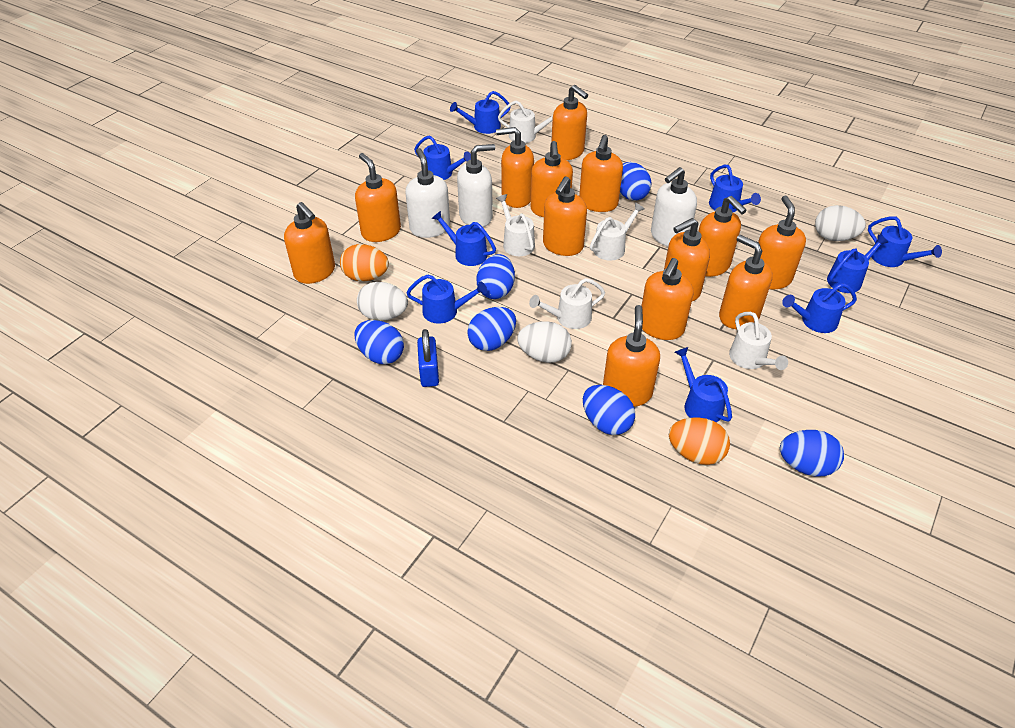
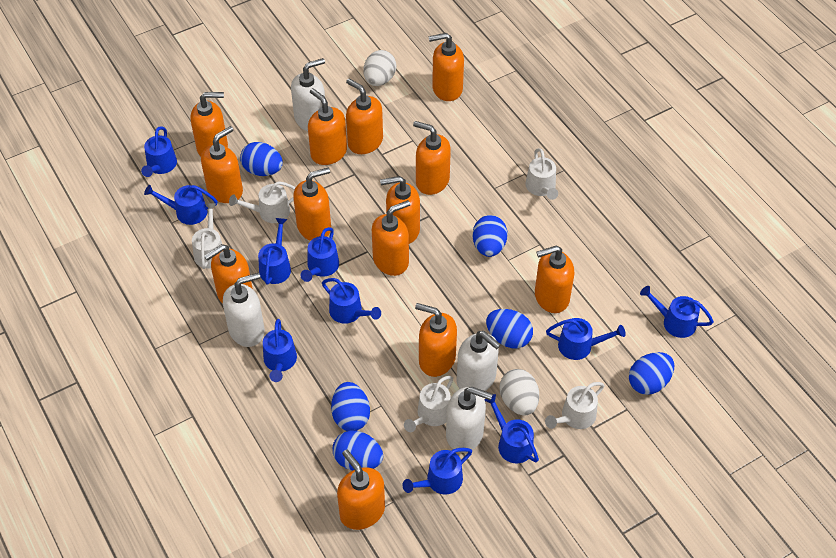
blue padlock: 1 -> 0
blue watering can: 9 -> 10
orange egg: 2 -> 0
white egg: 3 -> 2
white soap dispenser: 3 -> 4

